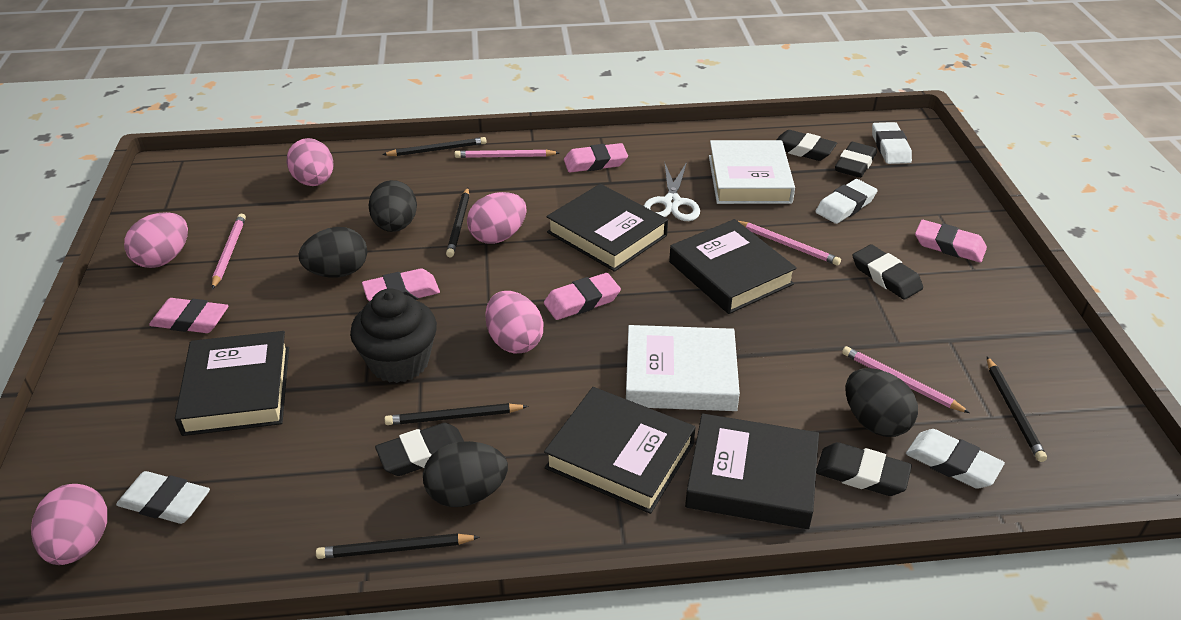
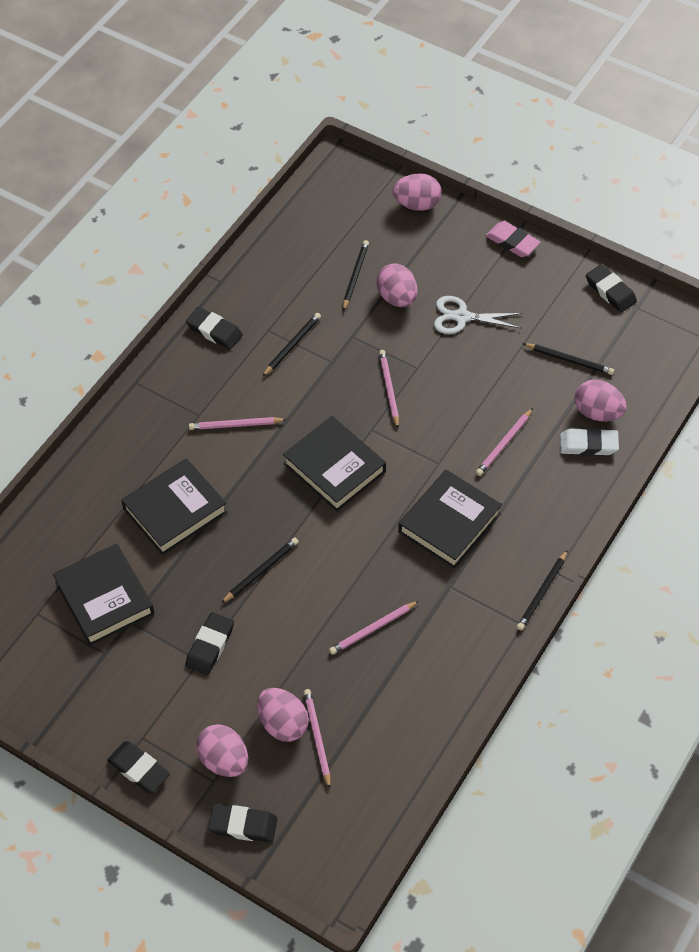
black book: 5 -> 4
black cupcake: 1 -> 0
black egg: 4 -> 0
pink eraser: 5 -> 1
pink pencil: 4 -> 5
white book: 2 -> 0
white eraser: 4 -> 1

